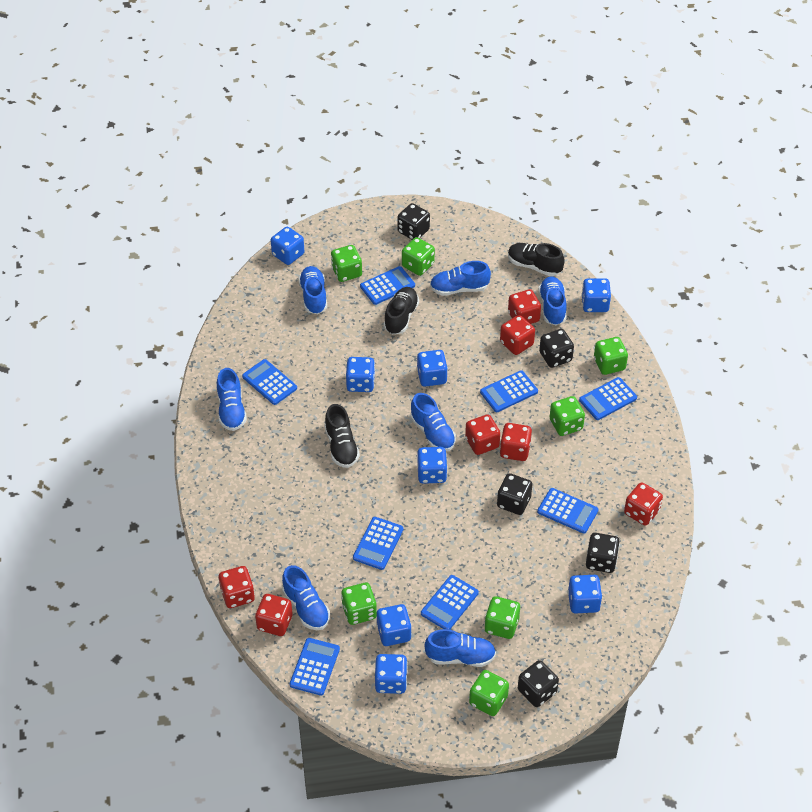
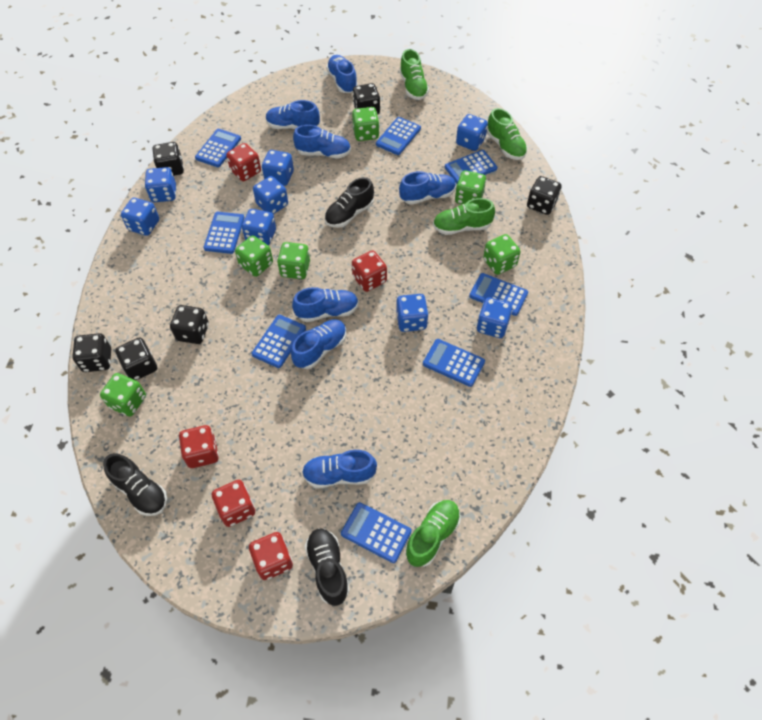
black dice: 5 -> 6
green dice: 7 -> 6
green shoe: 0 -> 4
red dice: 7 -> 5

